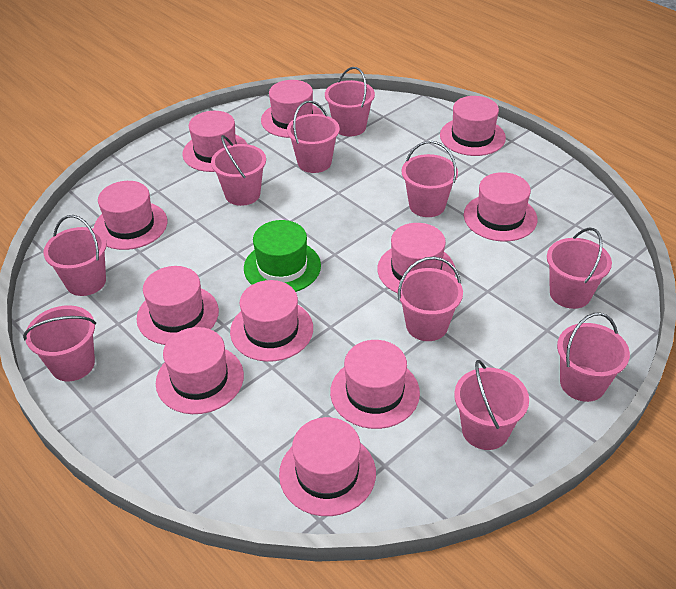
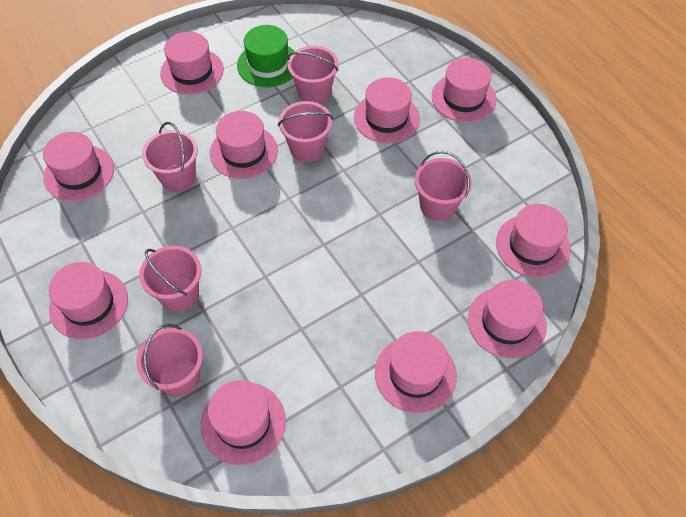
pink bucket: 10 -> 6
pink hat: 11 -> 10

